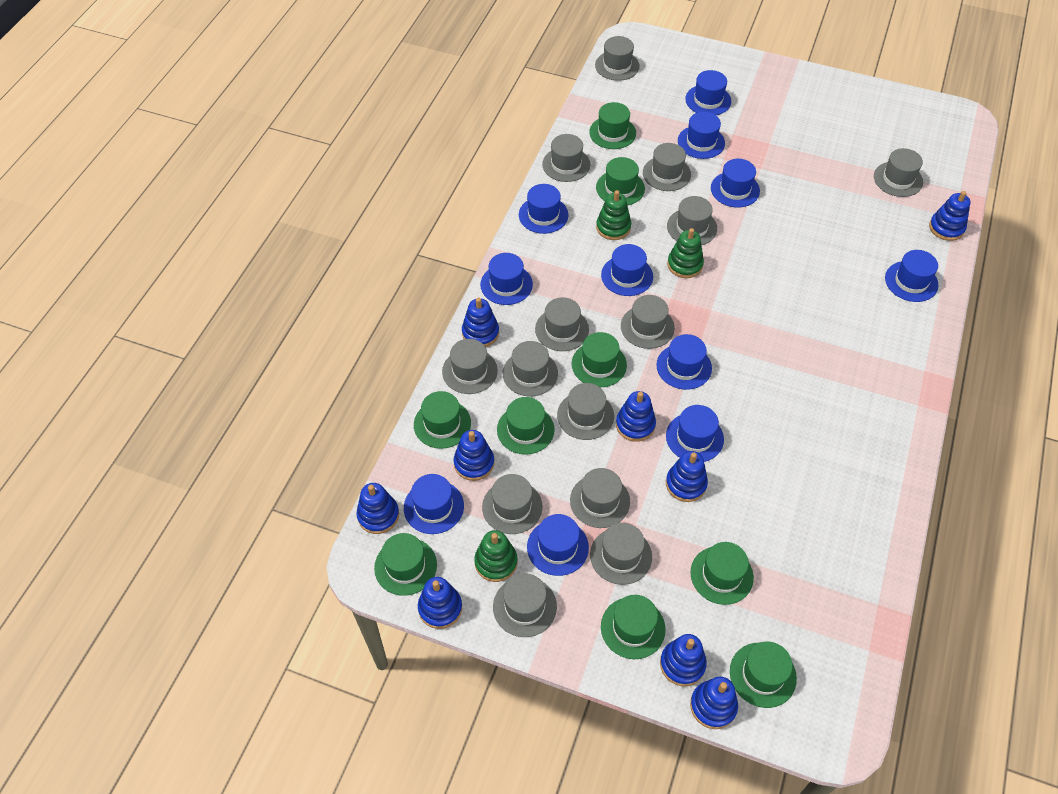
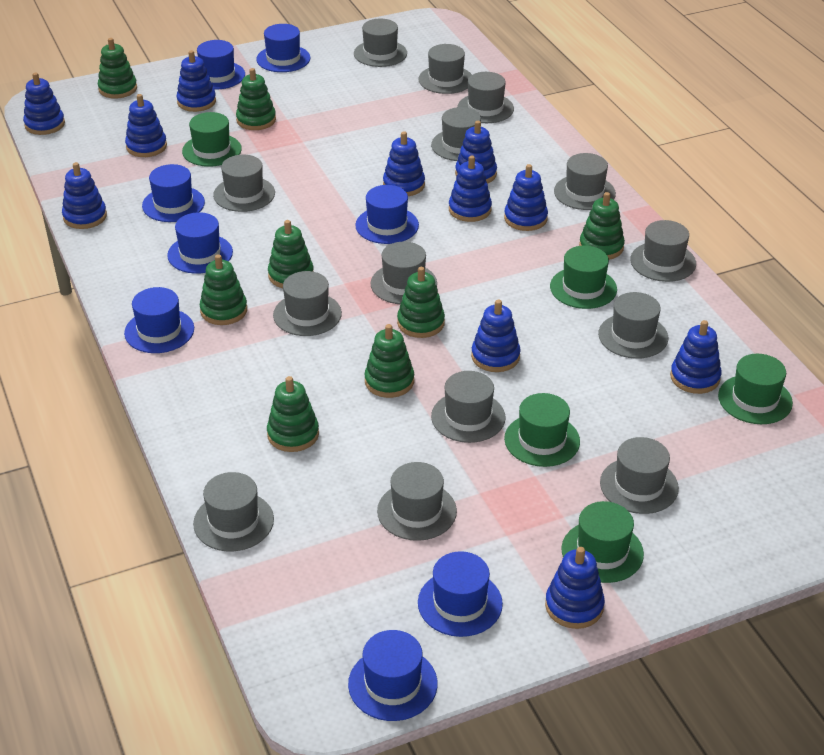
blue hat: 11 -> 8
blue stacking toy: 9 -> 11
green hat: 9 -> 5
green stacking toy: 3 -> 8

